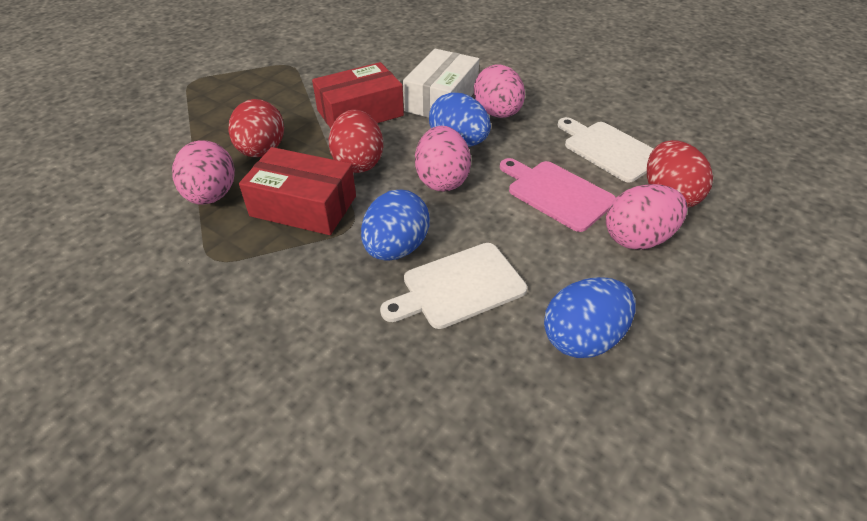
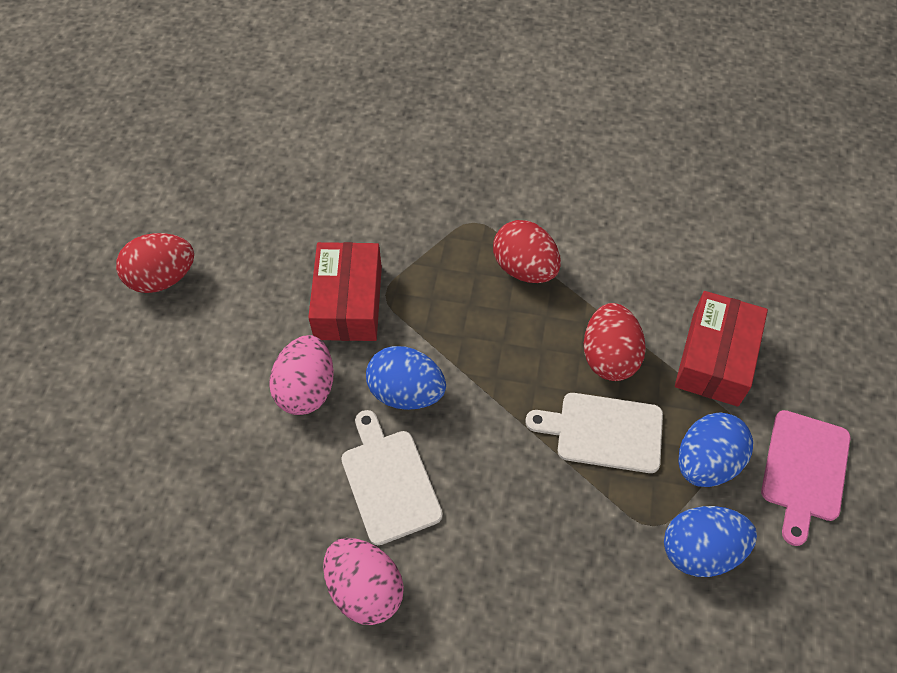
pink egg: 4 -> 2
white box: 1 -> 0

